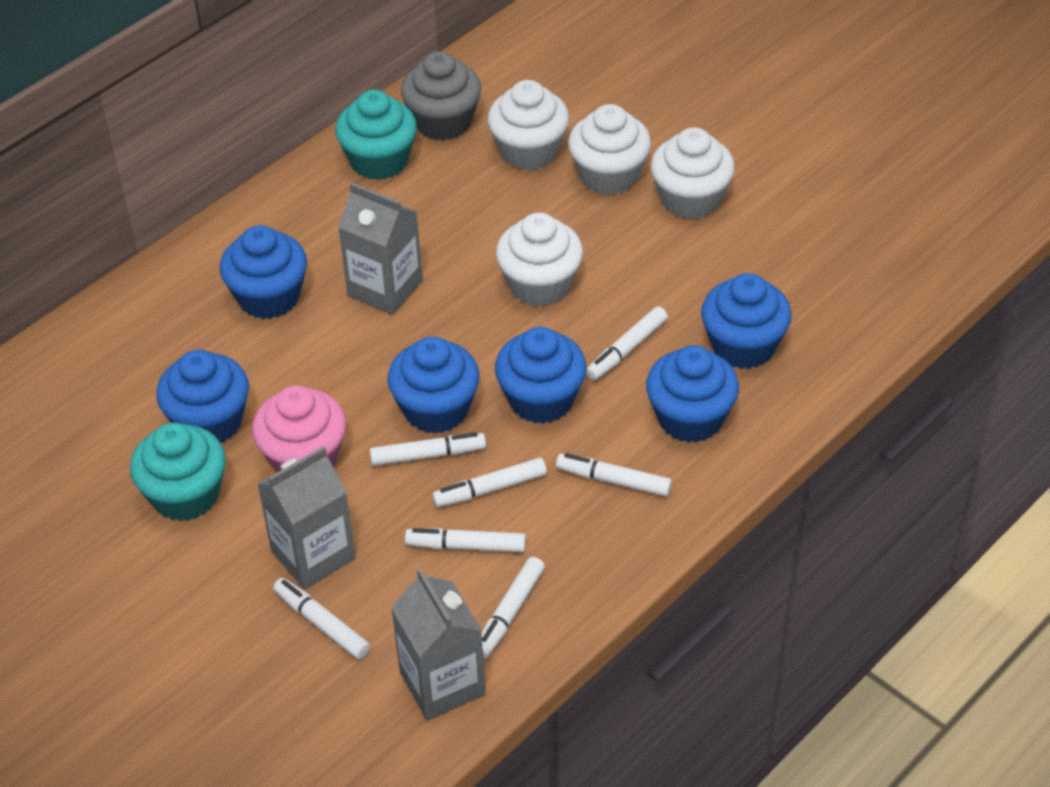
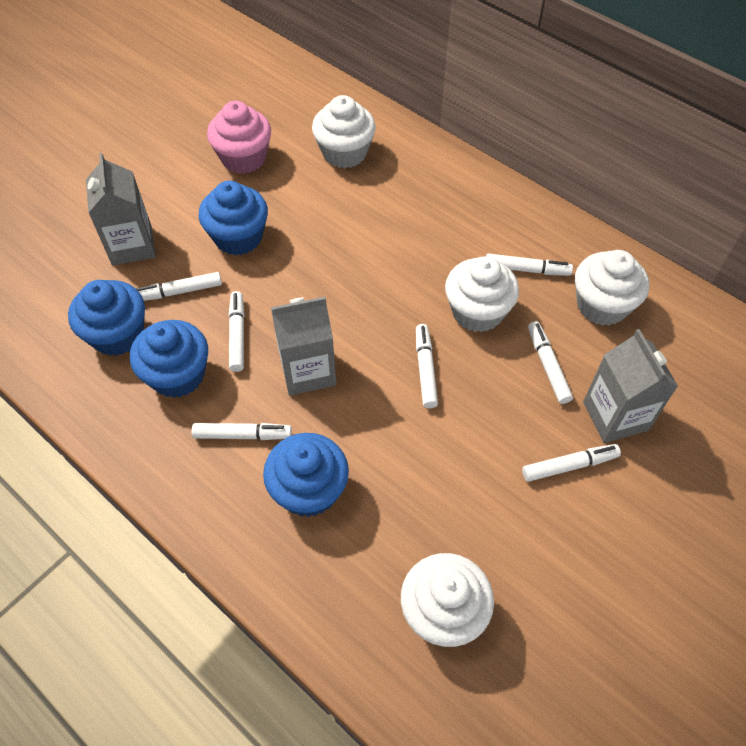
blue cupcake: 6 -> 4
grey cupcake: 1 -> 0
turquoise cupcake: 2 -> 0

